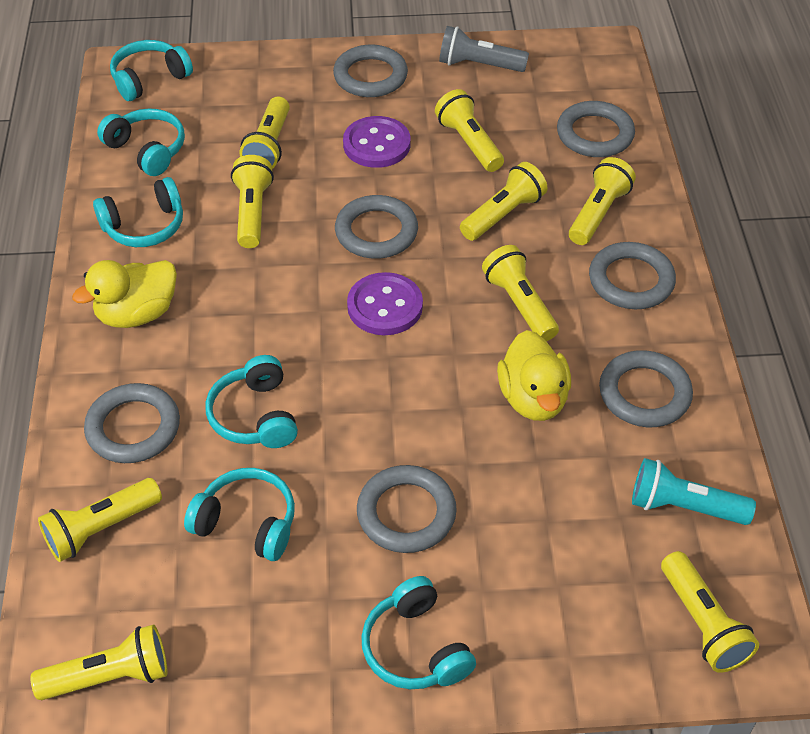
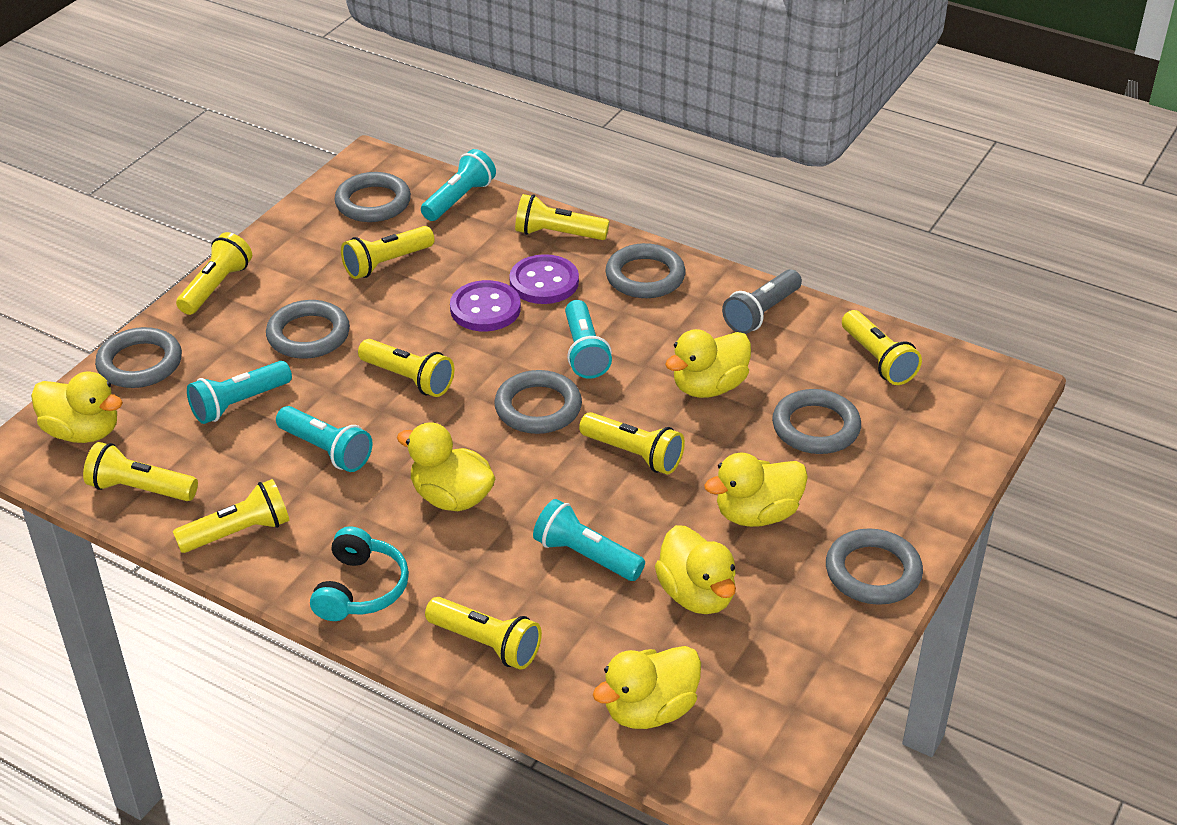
turquoise flashlight: 1 -> 5
turquoise headphones: 6 -> 1
yellow duck: 2 -> 6

